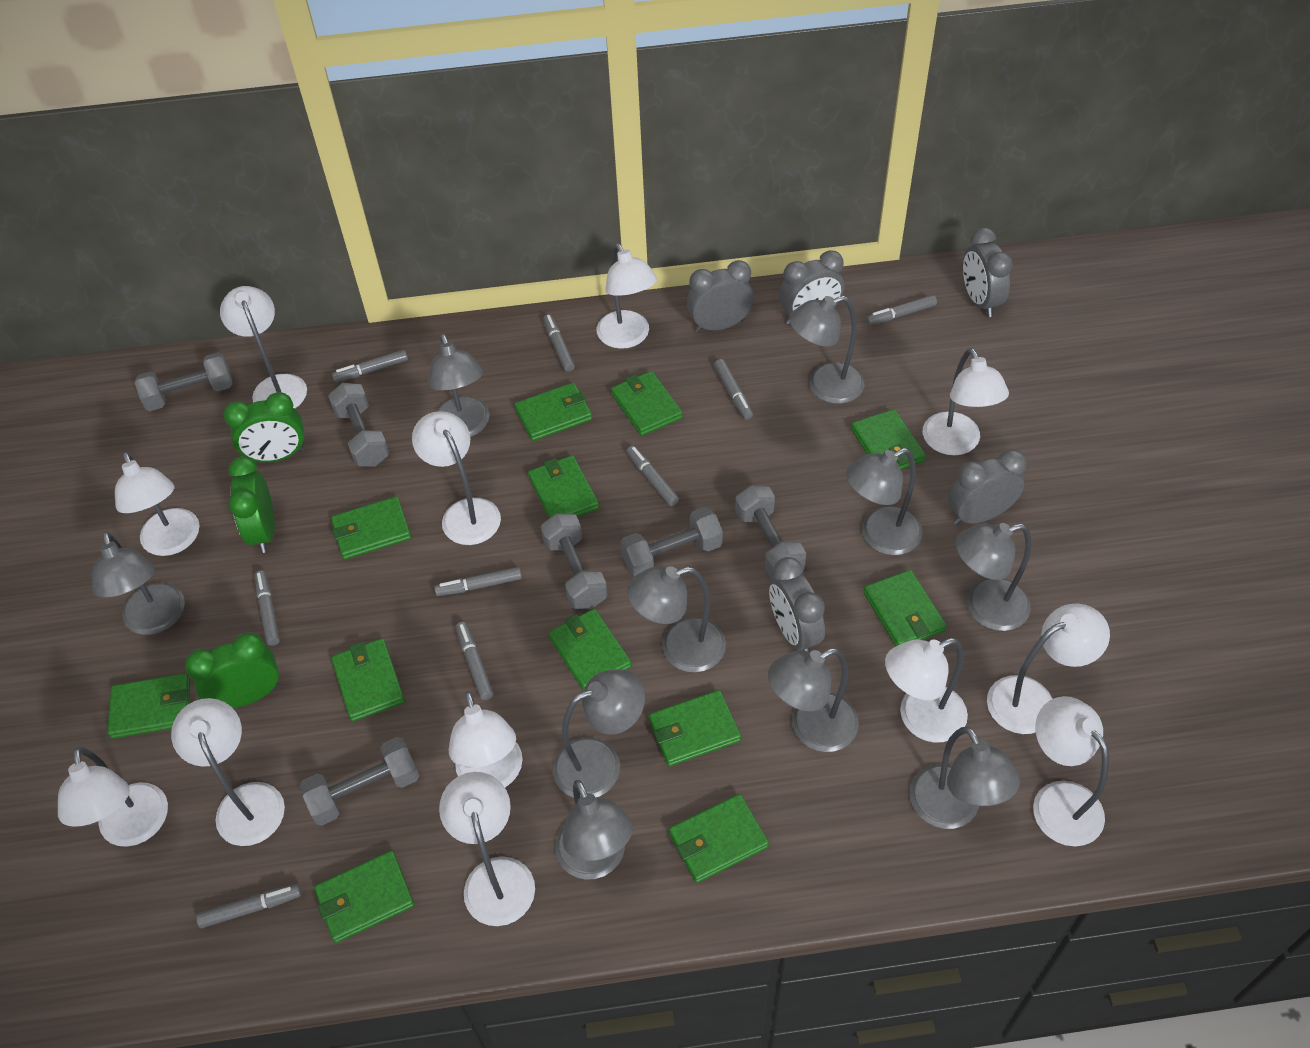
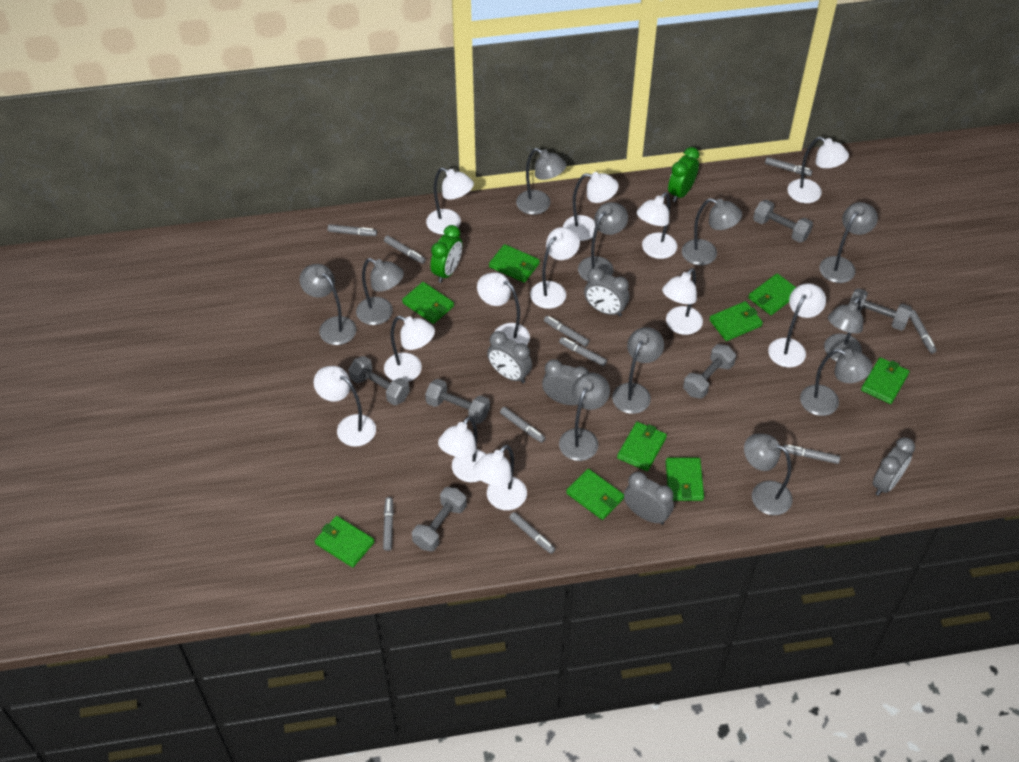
green clock: 3 -> 2
green wallet: 12 -> 9
grey lamp: 10 -> 11
grey marker: 9 -> 10

